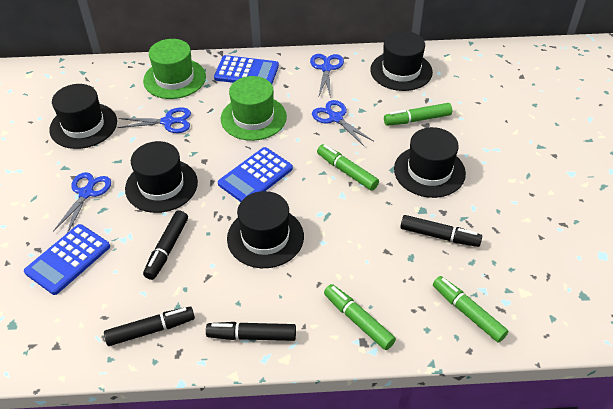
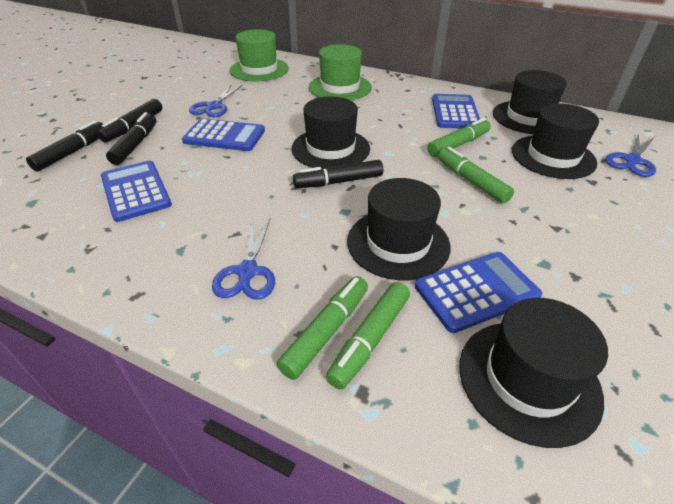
blue calculator: 3 -> 4
blue scissors: 4 -> 3

